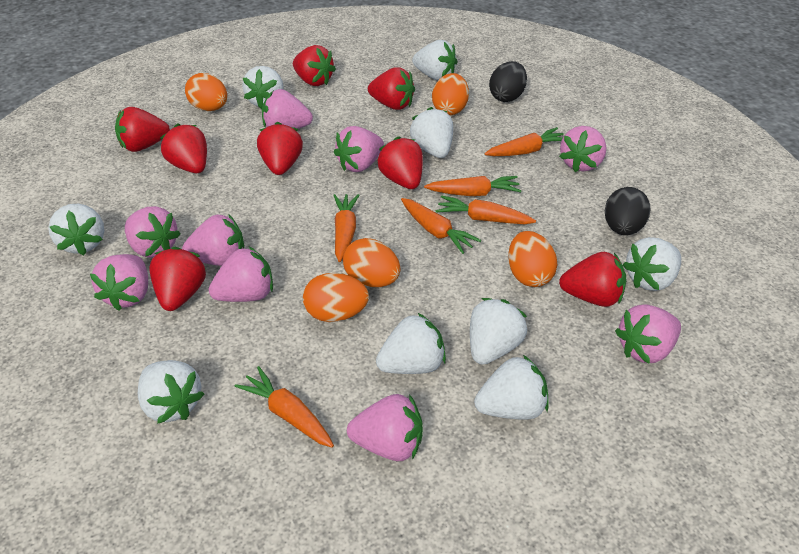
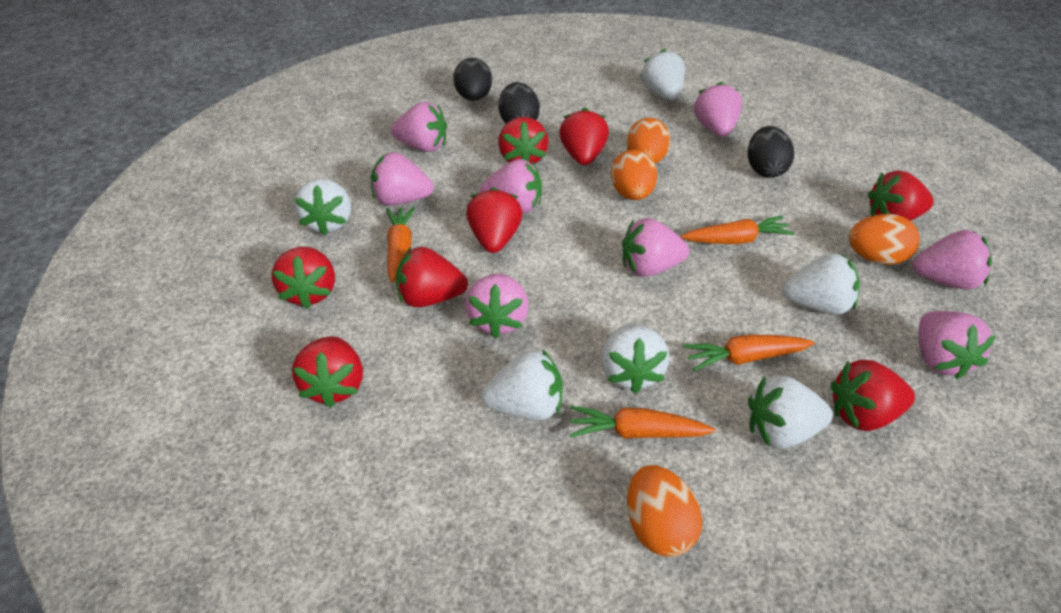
black egg: 2 -> 3
orange carrot: 6 -> 4
orange egg: 5 -> 4
pink strawberry: 9 -> 8
white strawberry: 9 -> 6

